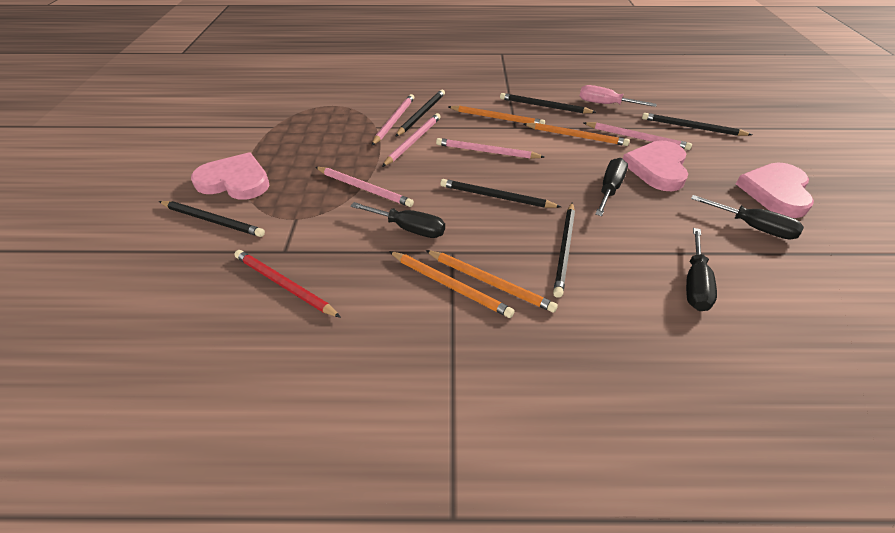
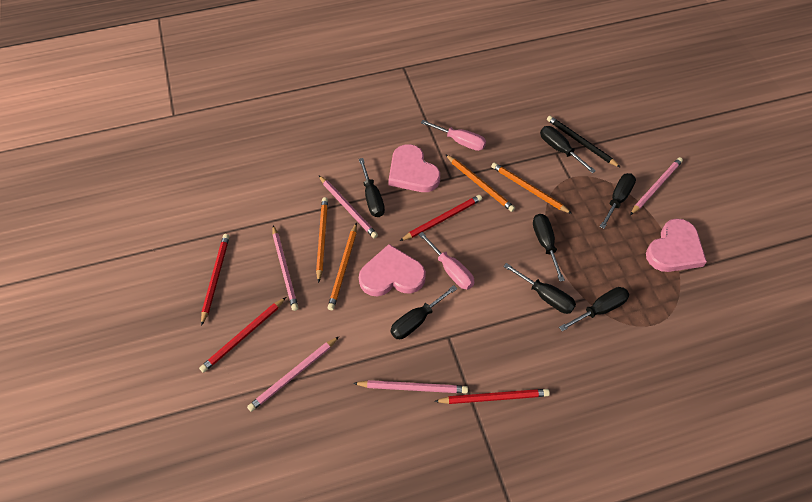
black pencil: 6 -> 1
black screwdriver: 4 -> 7
pink screwdriver: 1 -> 2
red pencil: 1 -> 4

